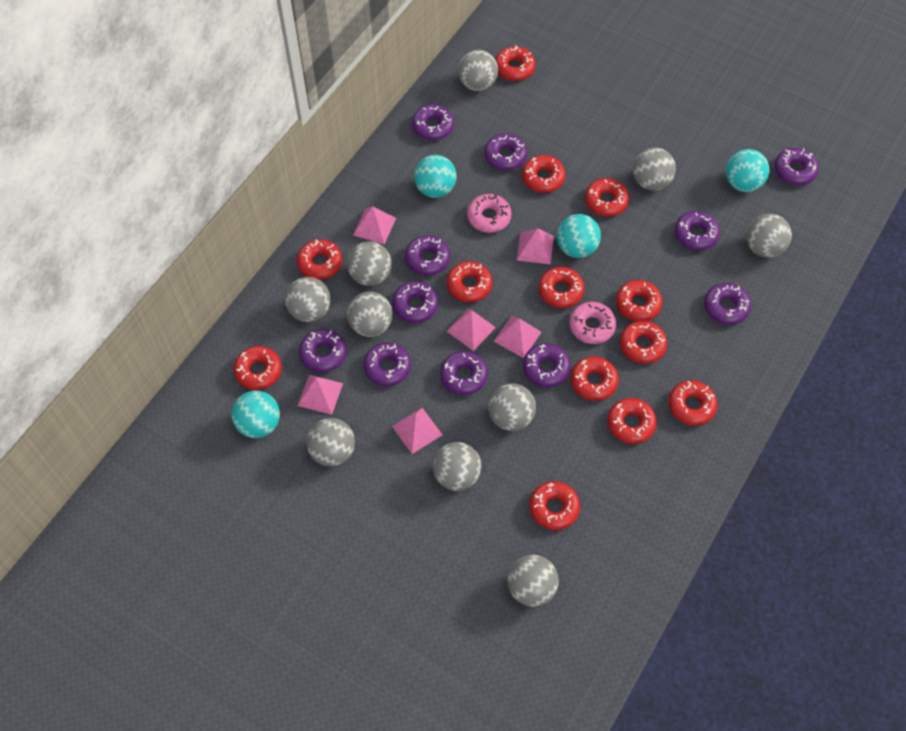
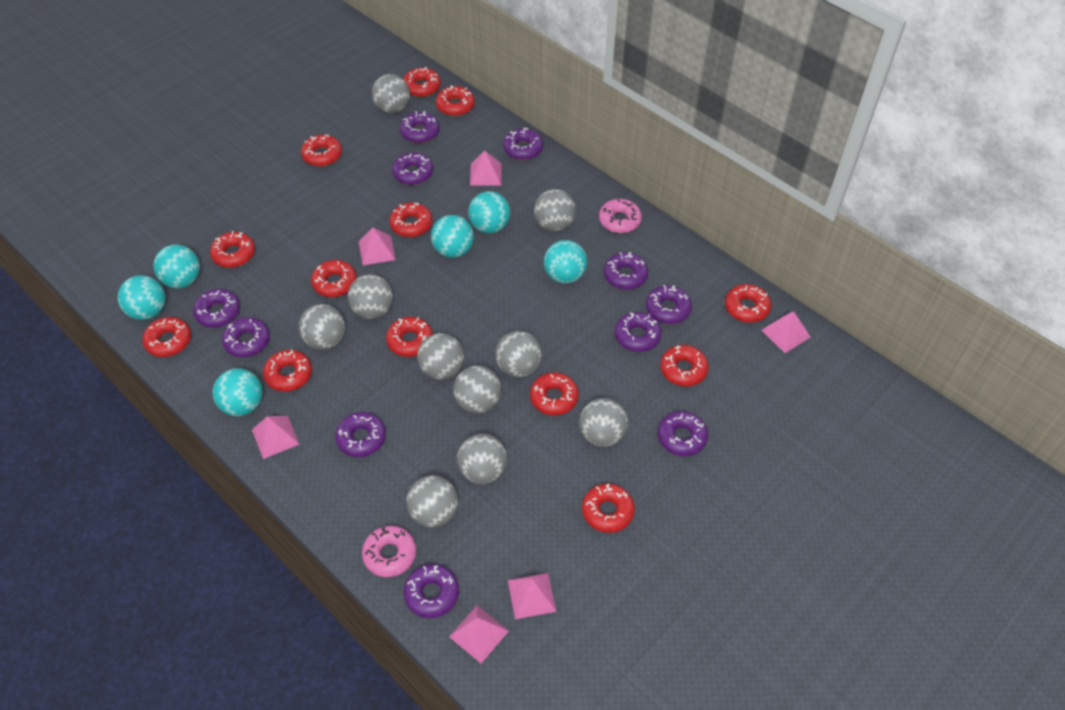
turquoise ball: 4 -> 6

